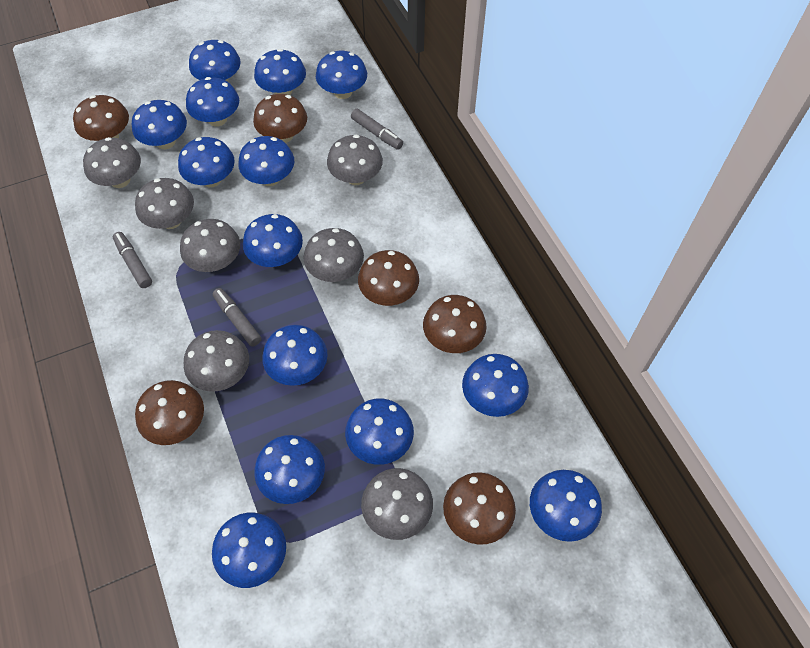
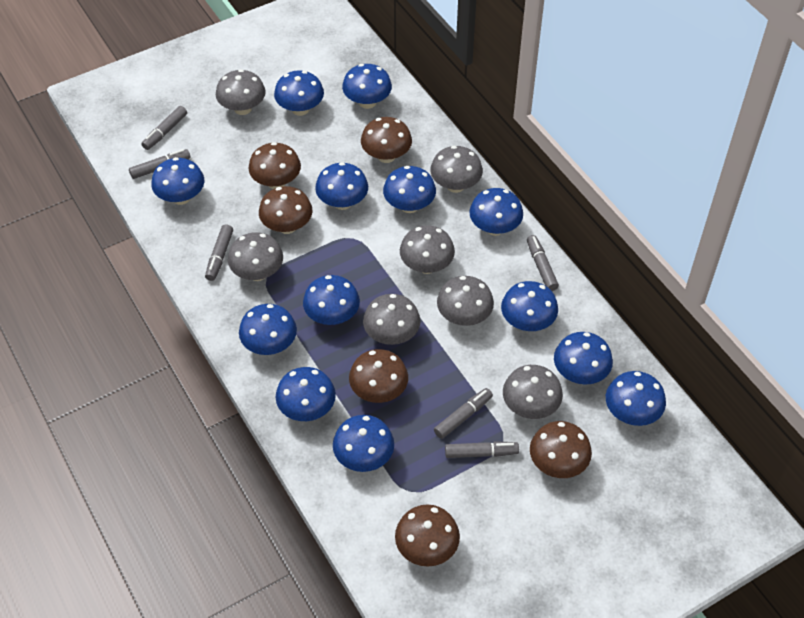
blue mushroom: 14 -> 13
grey marker: 3 -> 6

